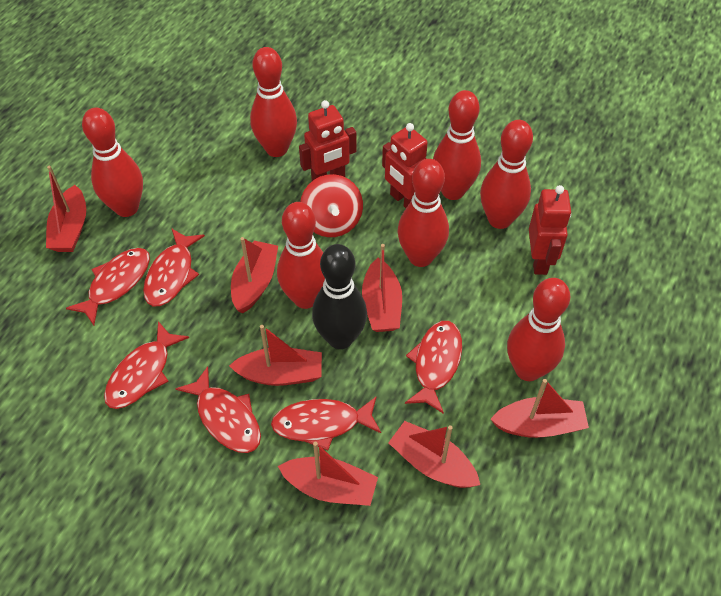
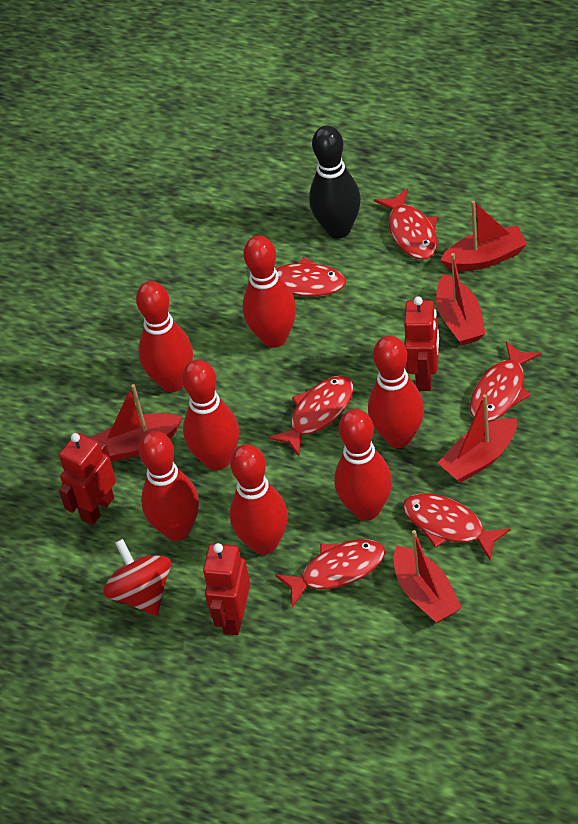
red boat: 7 -> 5

